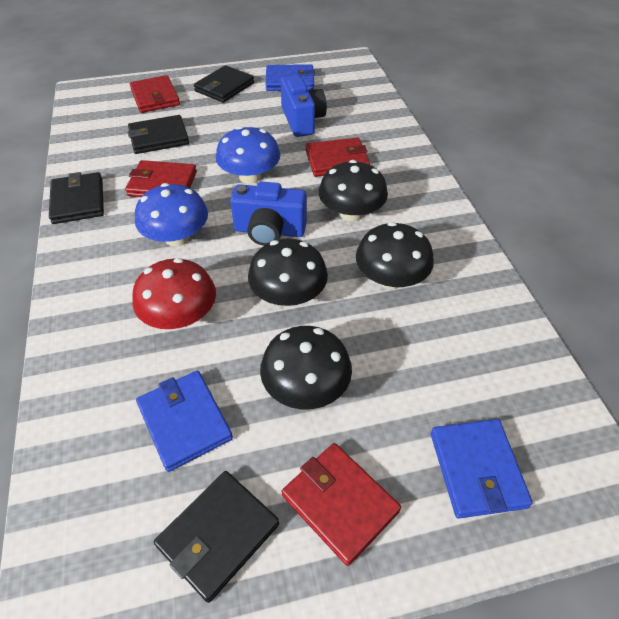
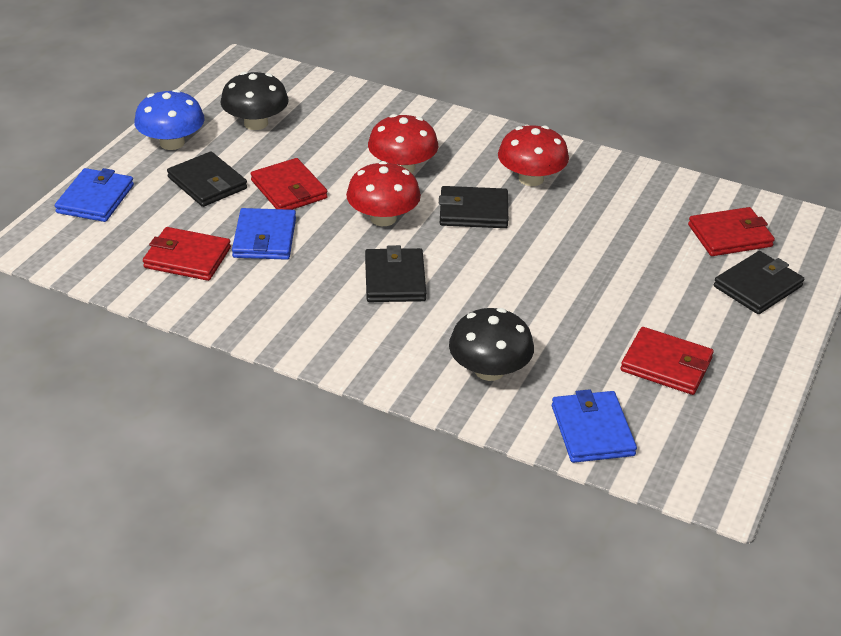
black mushroom: 4 -> 2
blue camera: 2 -> 0
blue mushroom: 2 -> 1
red mushroom: 1 -> 3

